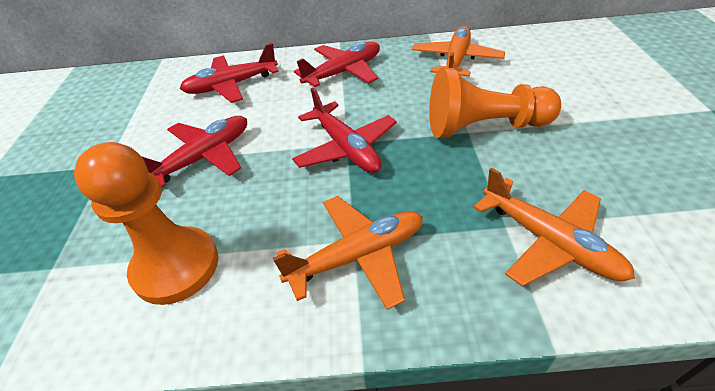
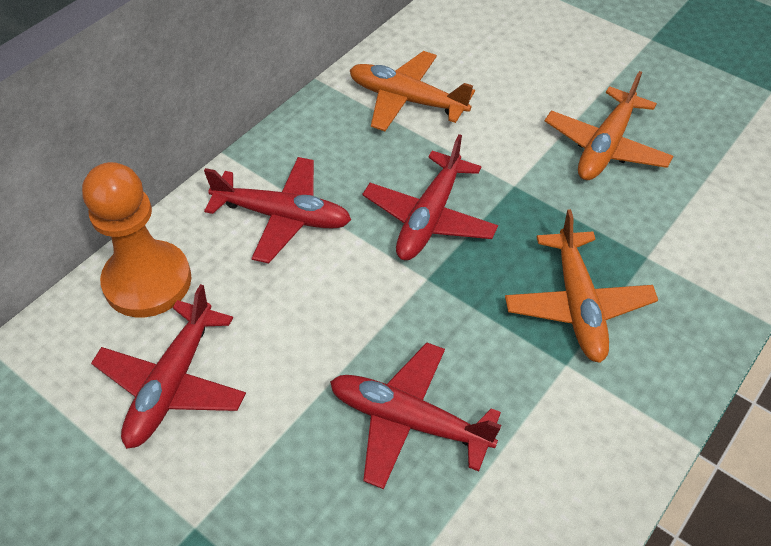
orange pawn: 2 -> 1

